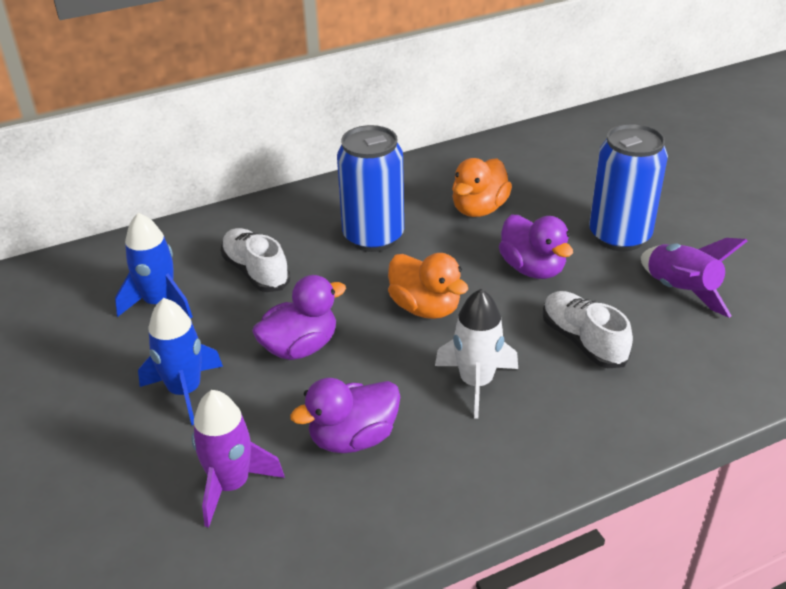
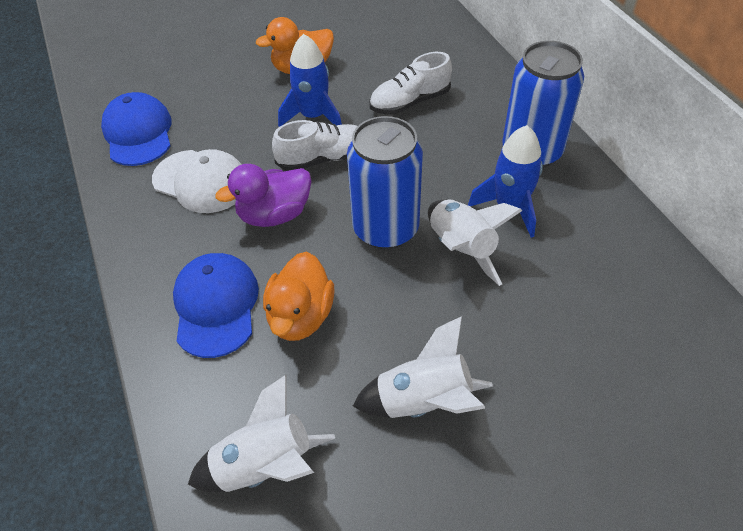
blue cap: 0 -> 2
purple duck: 3 -> 1
purple rocket: 2 -> 0
white cap: 0 -> 1
white rocket: 1 -> 3

